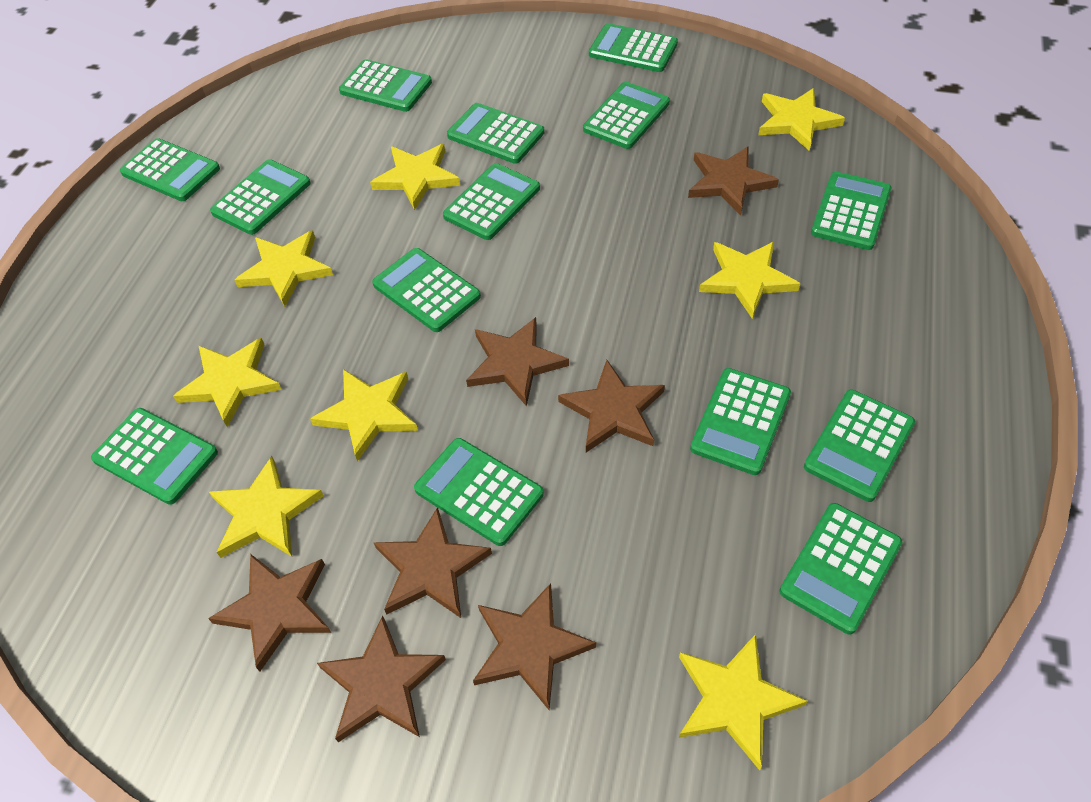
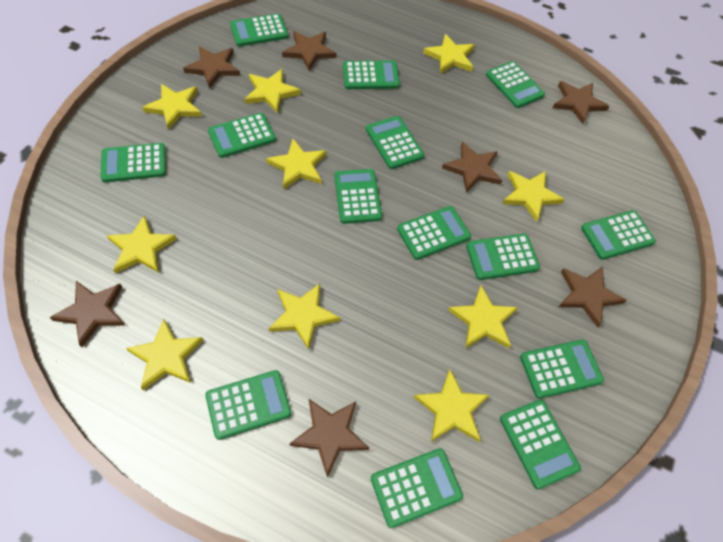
yellow star: 8 -> 10

